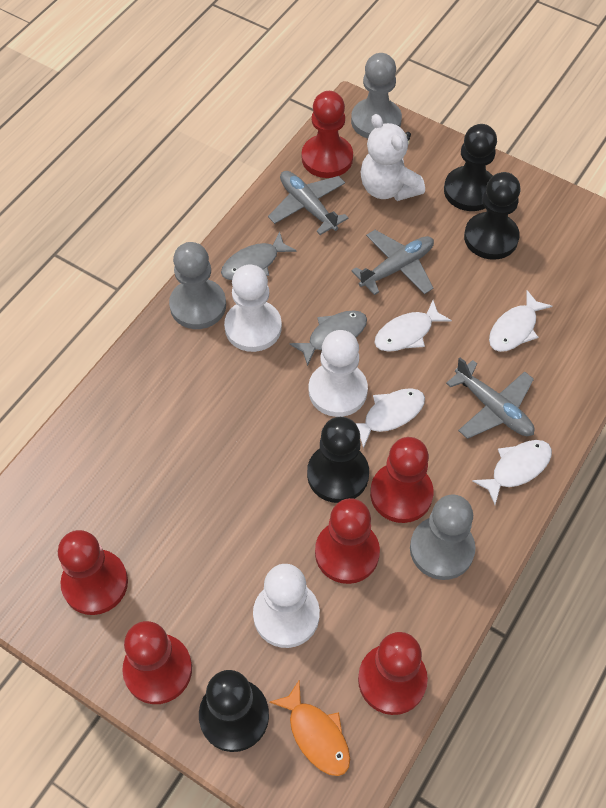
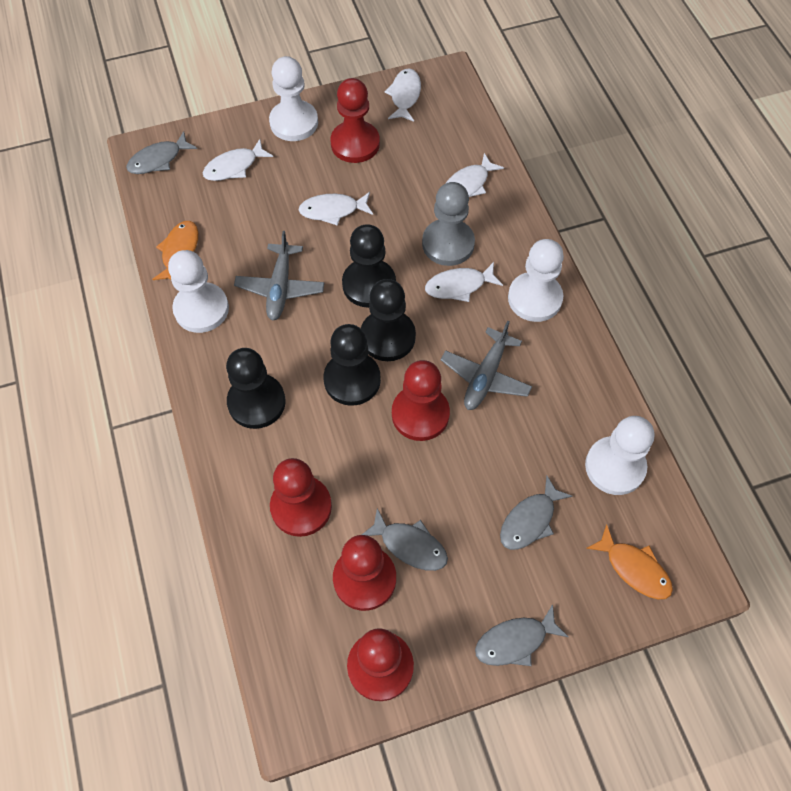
grey fish: 2 -> 4
grey pawn: 3 -> 1
grey plane: 3 -> 2
orange fish: 1 -> 2
red pawn: 6 -> 5
white fish: 4 -> 5
white pawn: 3 -> 4
white teddy bear: 1 -> 0

